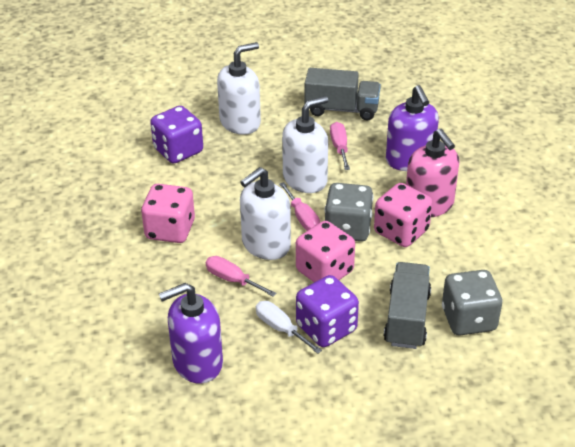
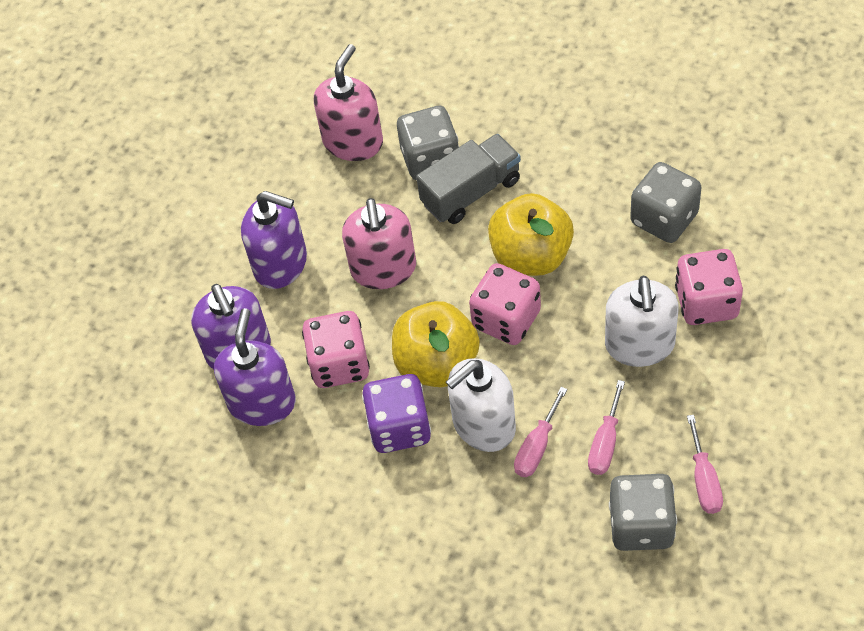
grey dice: 2 -> 3
grey truck: 2 -> 1
pink soap dispenser: 1 -> 2
purple dice: 2 -> 1
purple soap dispenser: 2 -> 3
white screwdriver: 1 -> 0
white soap dispenser: 3 -> 2
yellow apple: 0 -> 2

